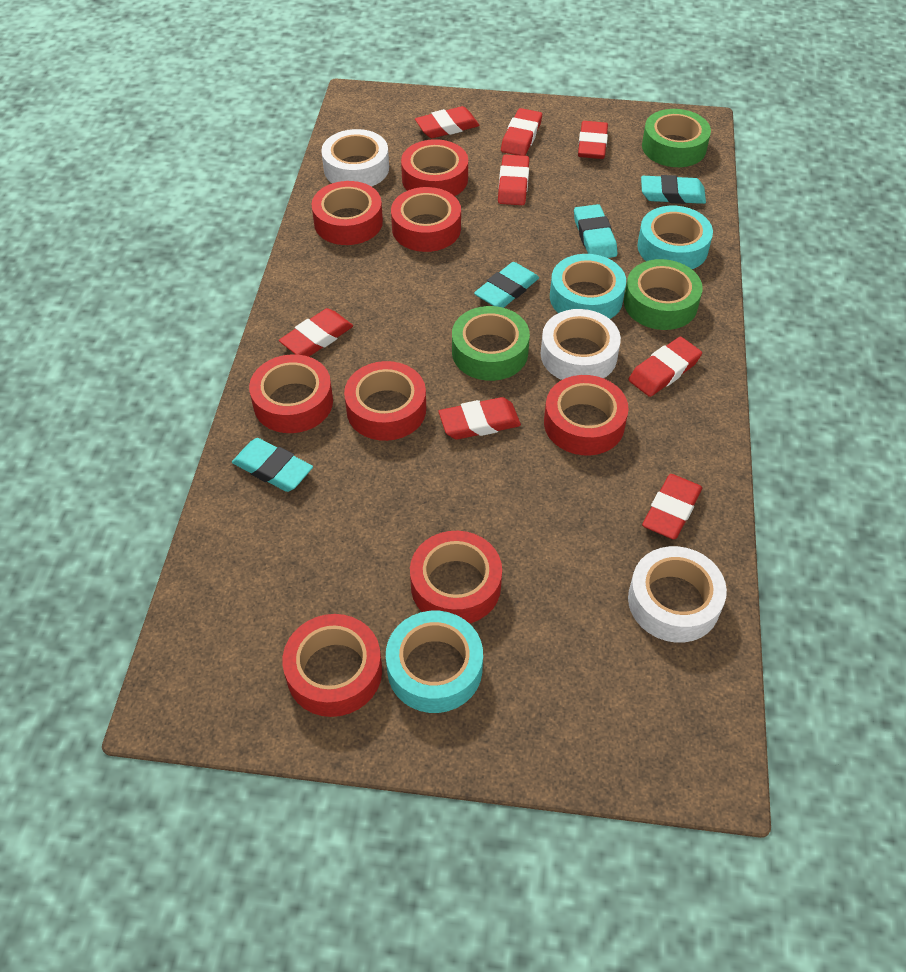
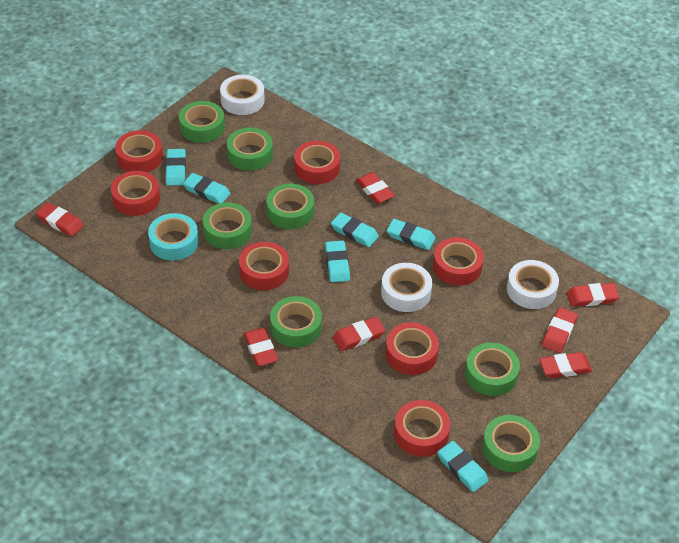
green tape: 3 -> 7
red eraser: 8 -> 7
red tape: 8 -> 7
turquoise eraser: 4 -> 6
turquoise tape: 3 -> 1

